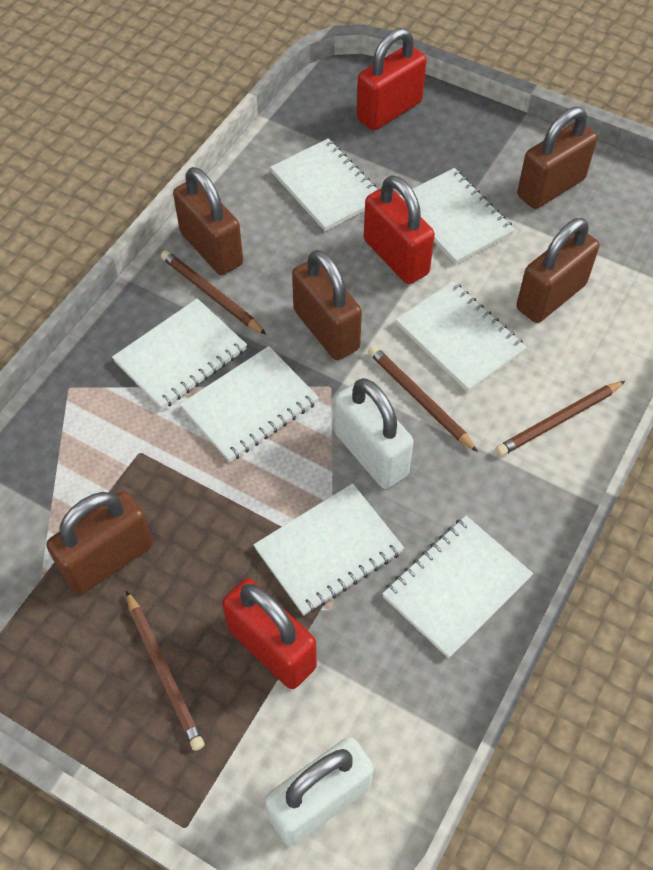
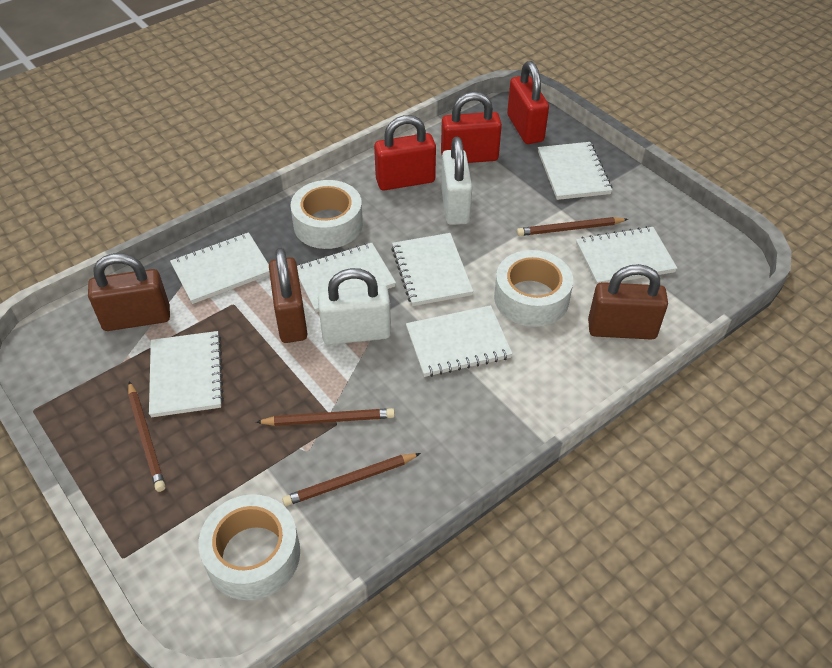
brown padlock: 5 -> 3
white tape: 0 -> 3

